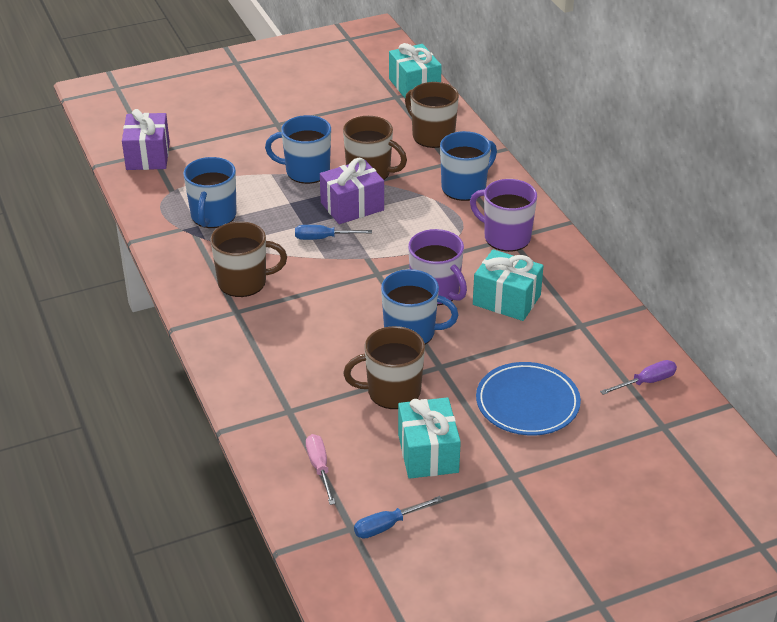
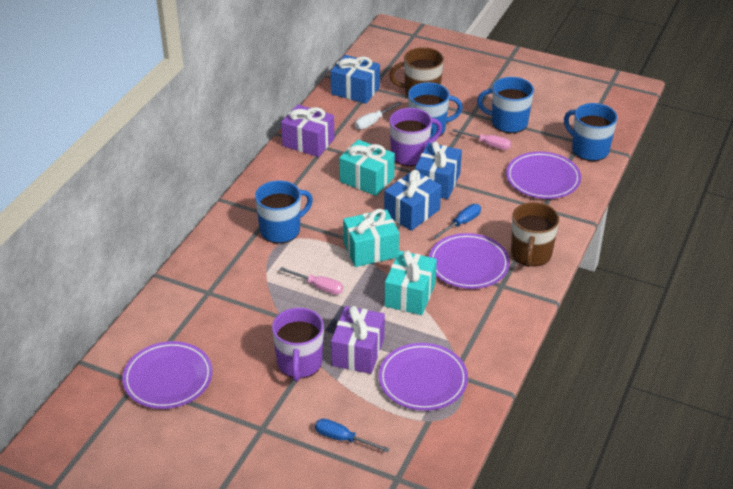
blue gift: 0 -> 3
blue plate: 1 -> 0
brown mug: 4 -> 2
pink screwdriver: 1 -> 2
purple plate: 0 -> 4
purple screwdriver: 1 -> 0
white screwdriver: 0 -> 1

